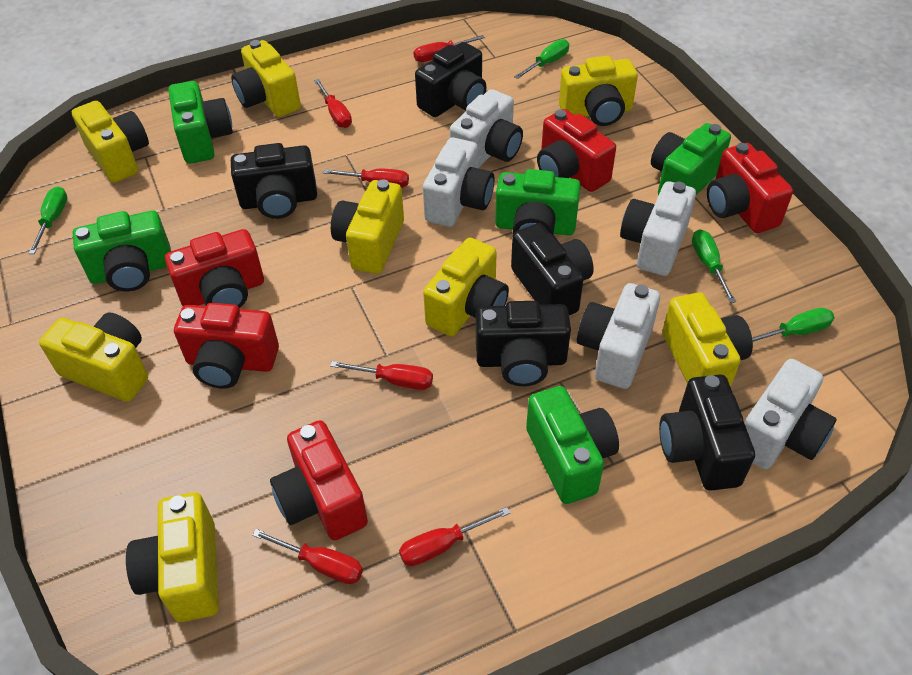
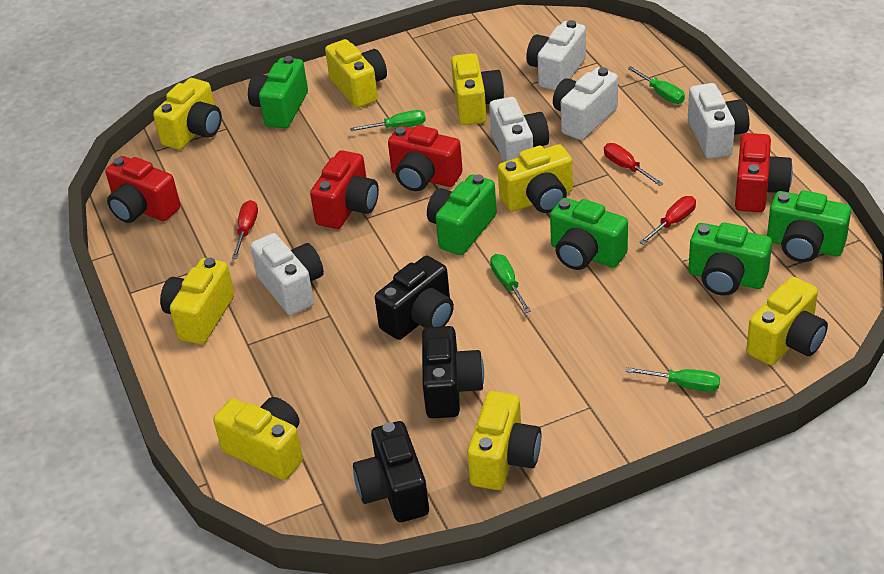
black camera: 5 -> 3
red camera: 5 -> 4
red screwdriver: 6 -> 3

